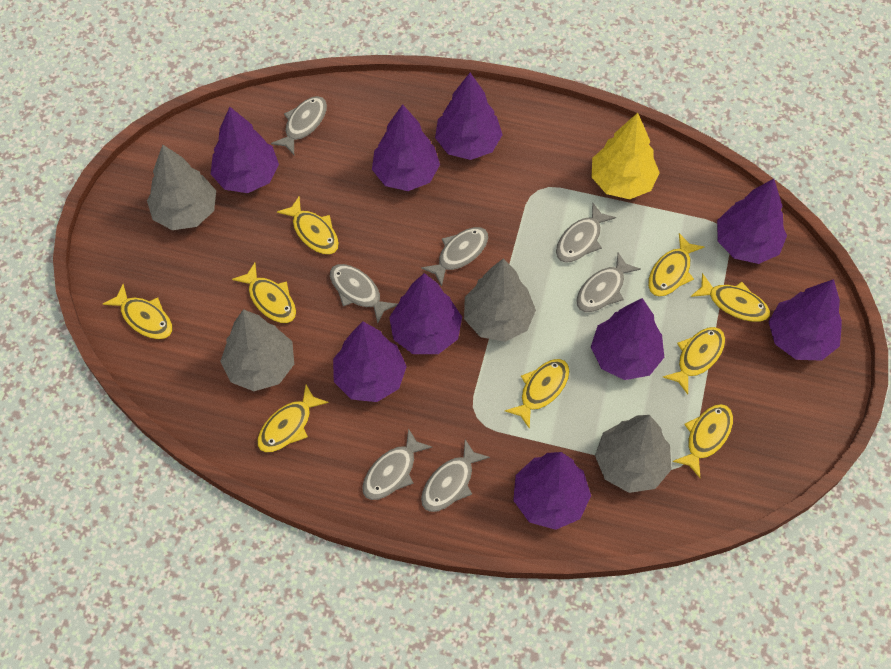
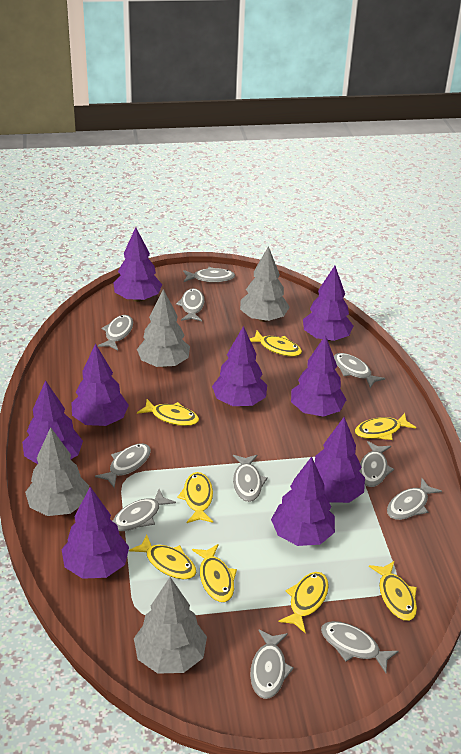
grey fish: 7 -> 11
yellow fish: 9 -> 8
yellow tree: 1 -> 0

